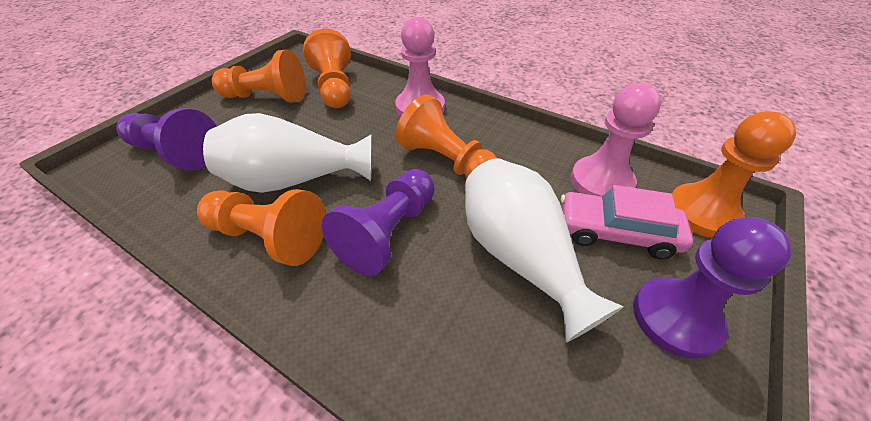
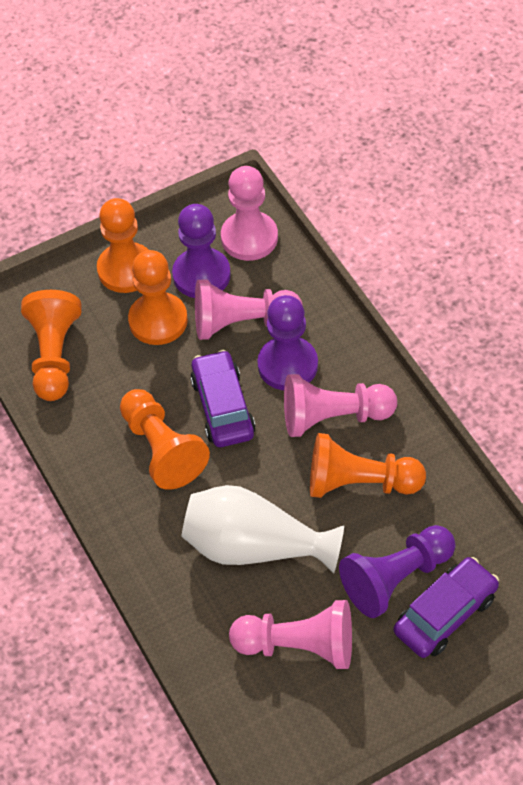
pink car: 1 -> 0
pink pawn: 2 -> 4
purple car: 0 -> 2
white vase: 2 -> 1

